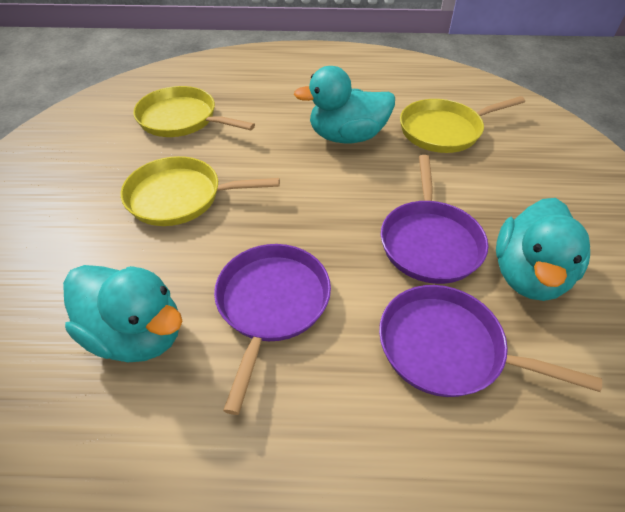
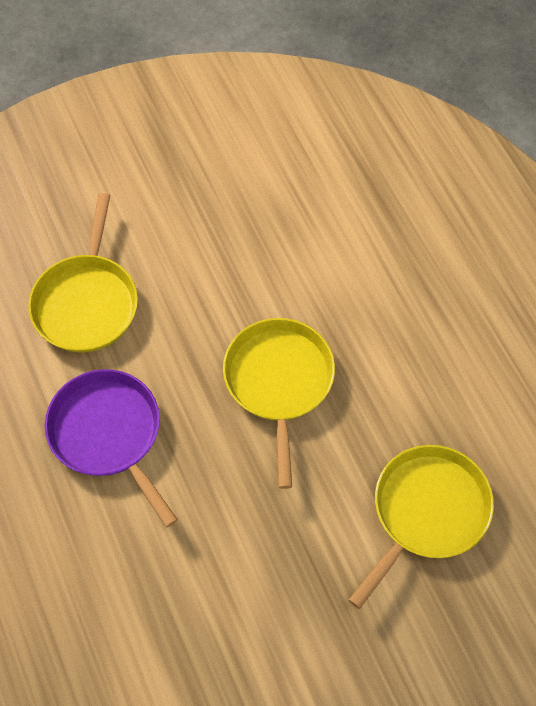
purple pan: 3 -> 1
turquoise duck: 3 -> 0

